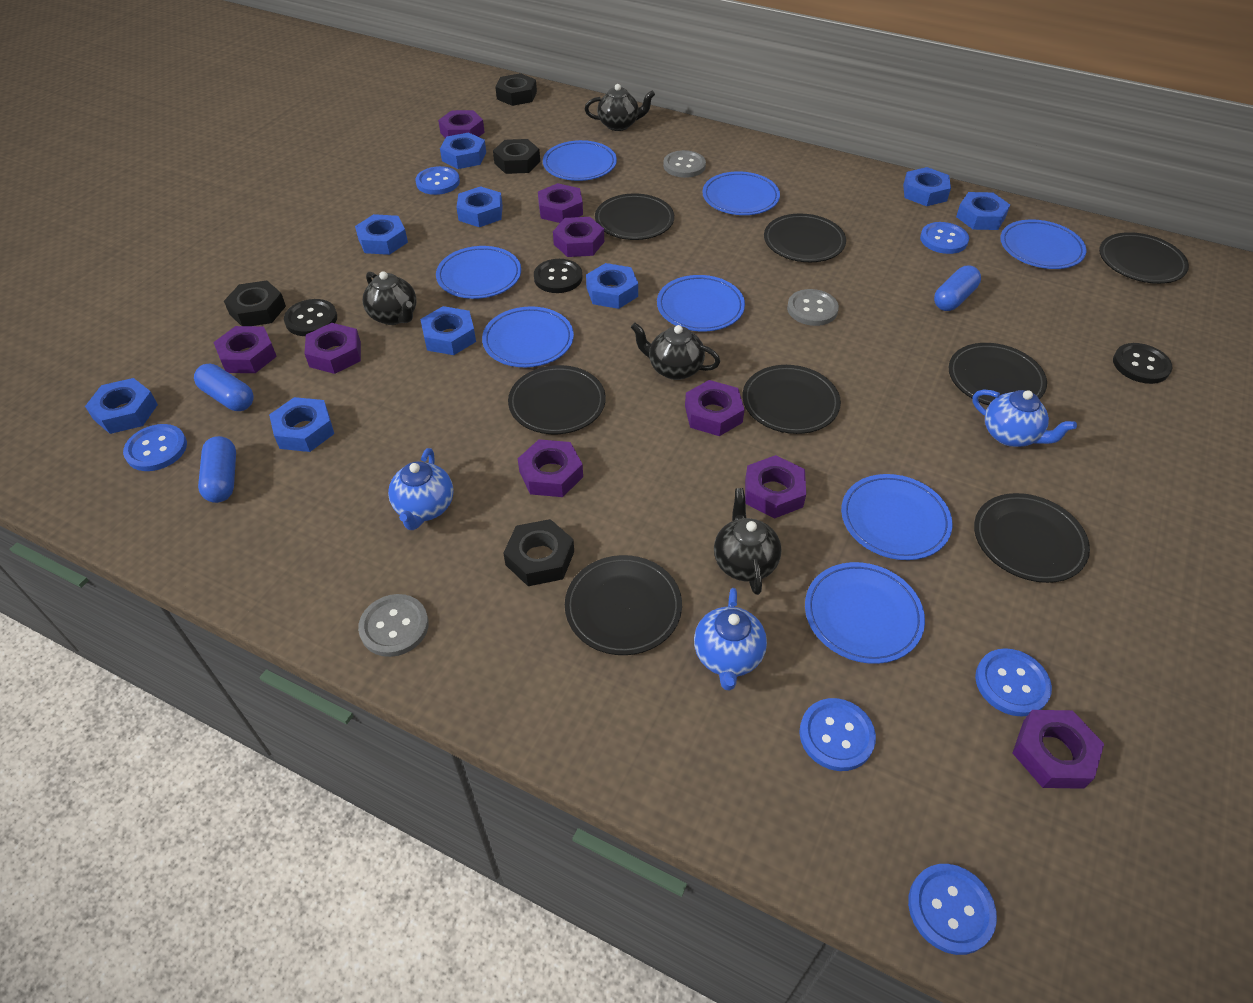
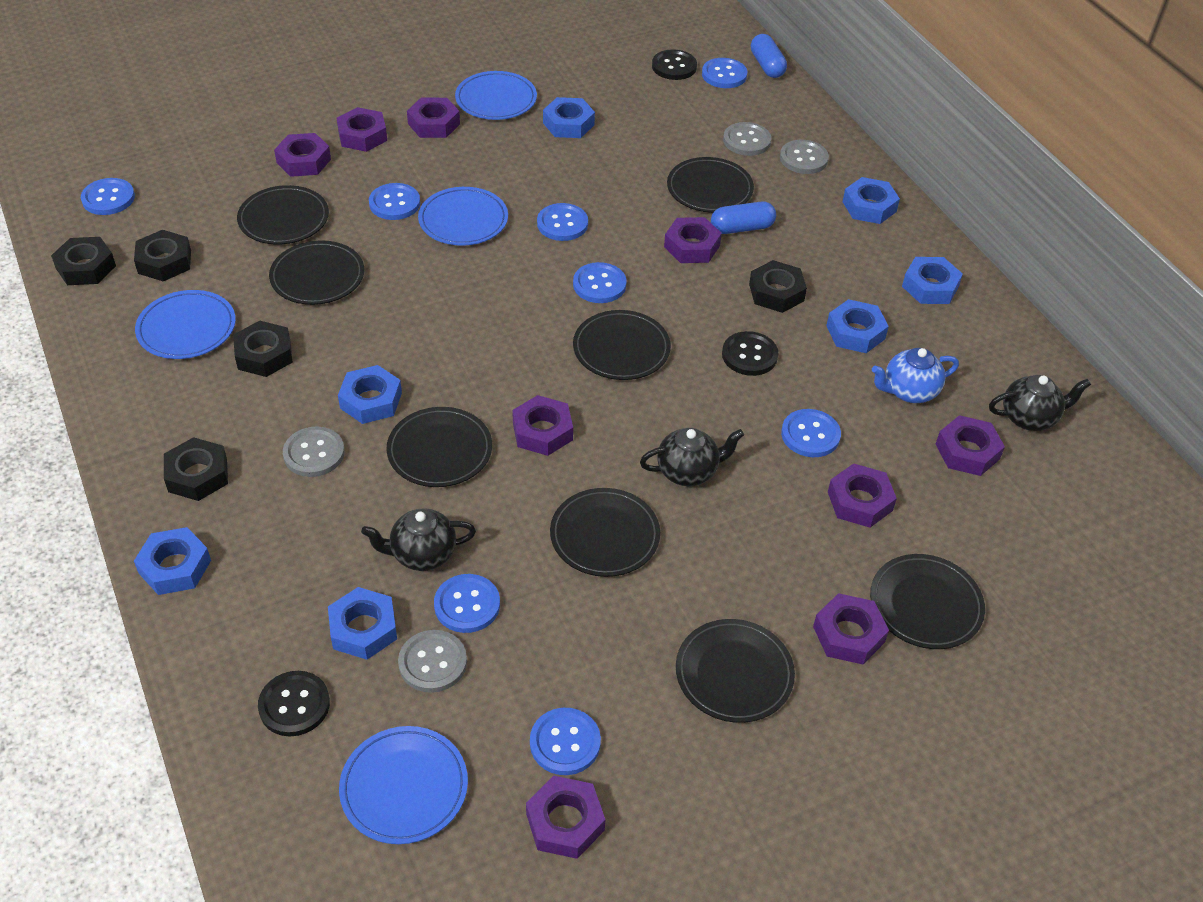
black nut: 4 -> 5
black teapot: 4 -> 3
blue button: 6 -> 8
blue capsule: 3 -> 2
blue nut: 9 -> 7
blue plate: 8 -> 4
blue teapot: 3 -> 1
grey button: 3 -> 4

